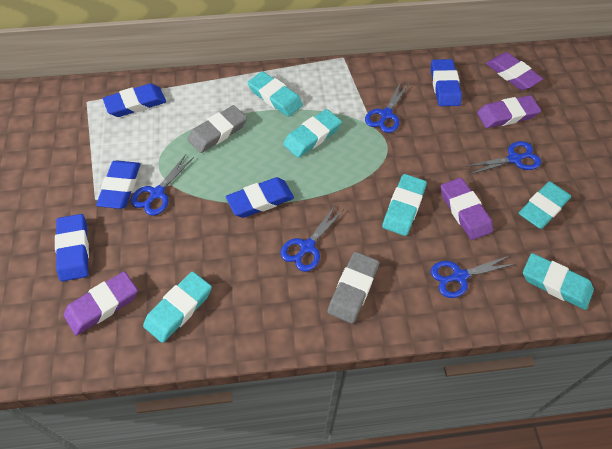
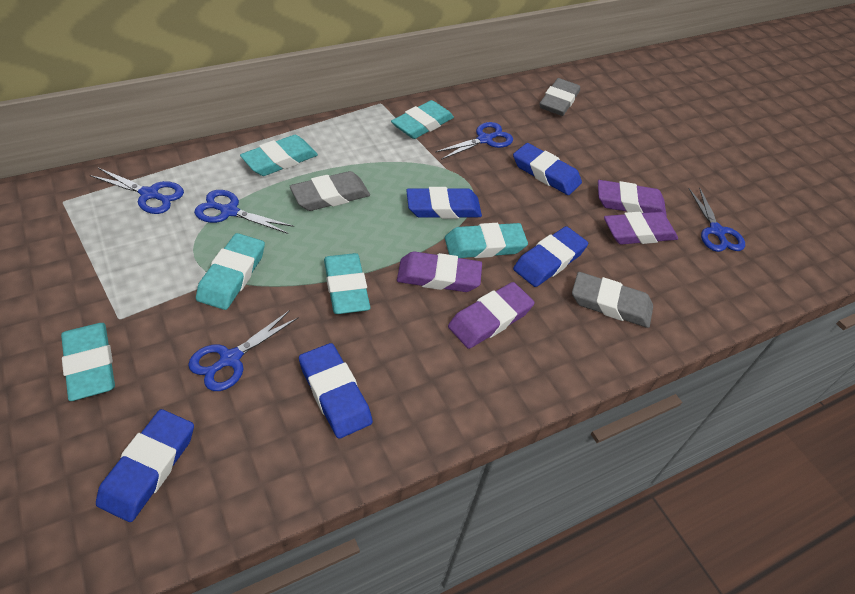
grey eraser: 2 -> 3

